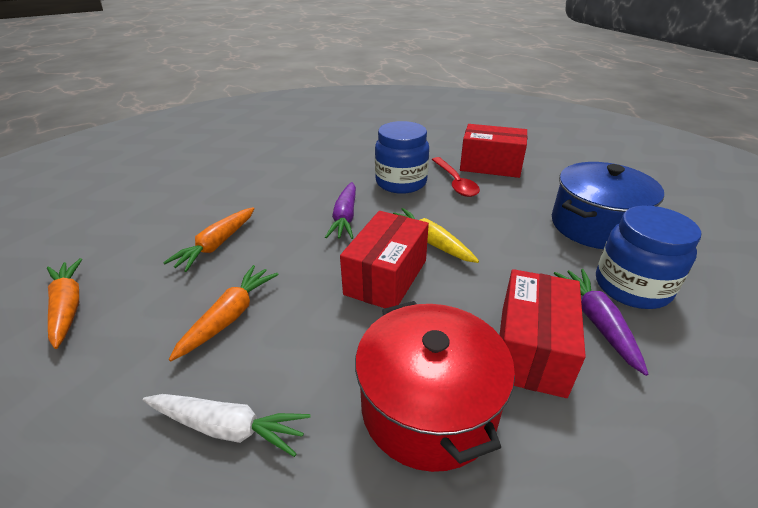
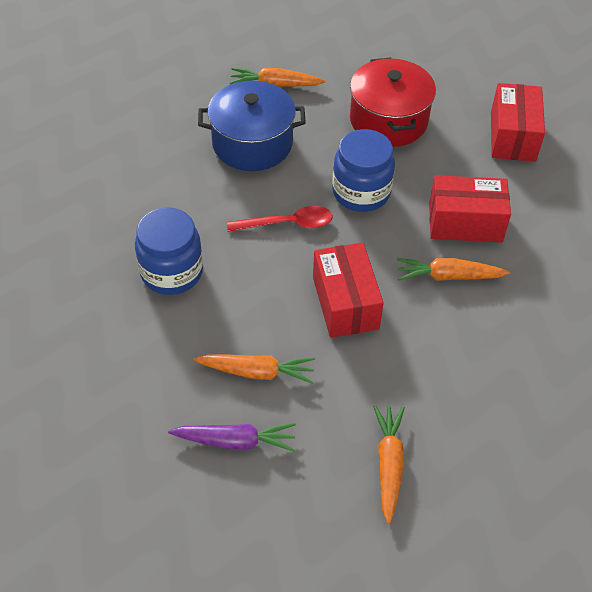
orange carrot: 3 -> 4
purple carrot: 2 -> 1
white carrot: 1 -> 0
yellow carrot: 1 -> 0

